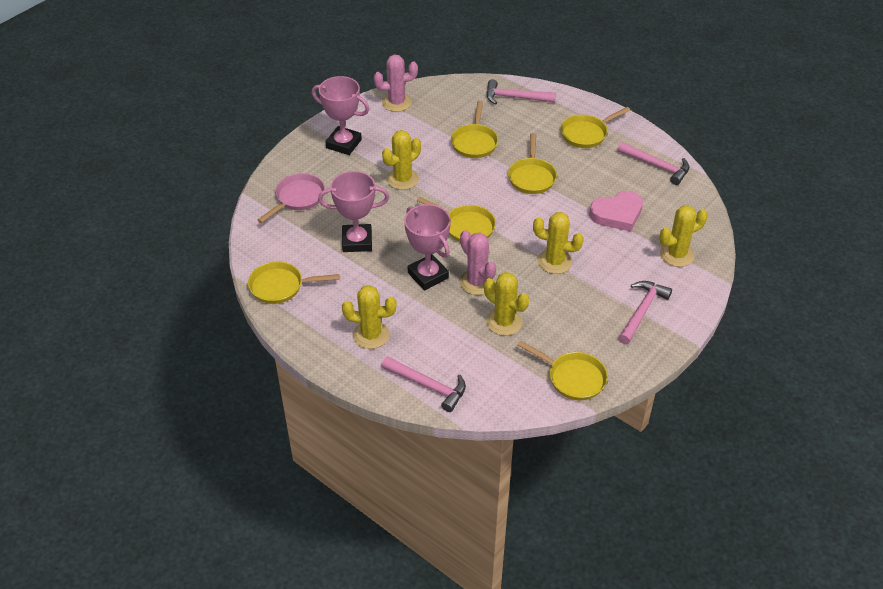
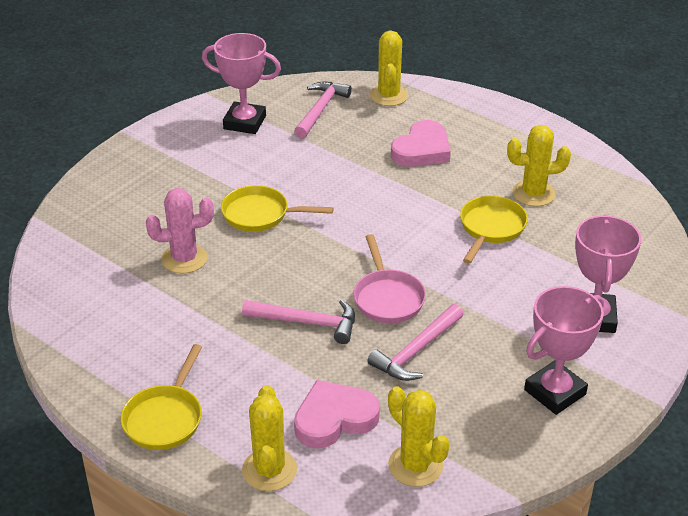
pink cactus: 2 -> 1
pink hammer: 4 -> 3
pink heart: 1 -> 2
yellow cactus: 5 -> 4
yellow pan: 6 -> 3

